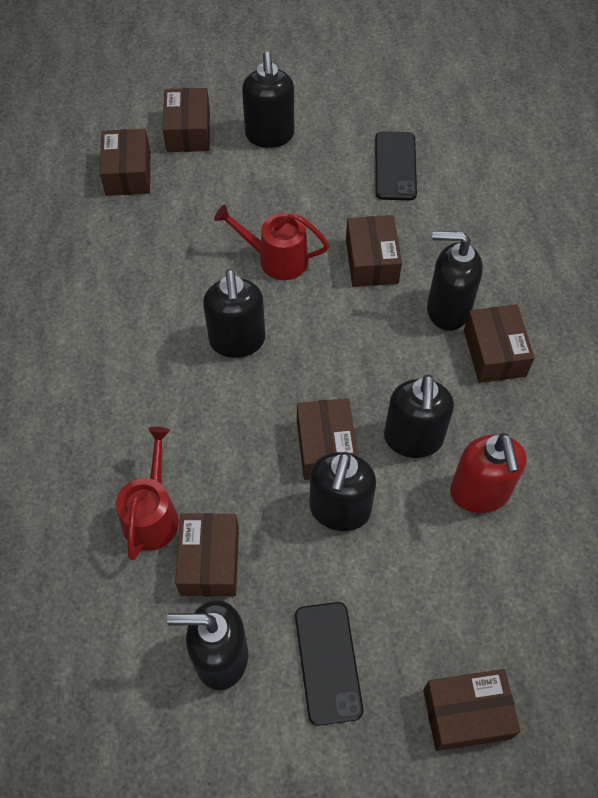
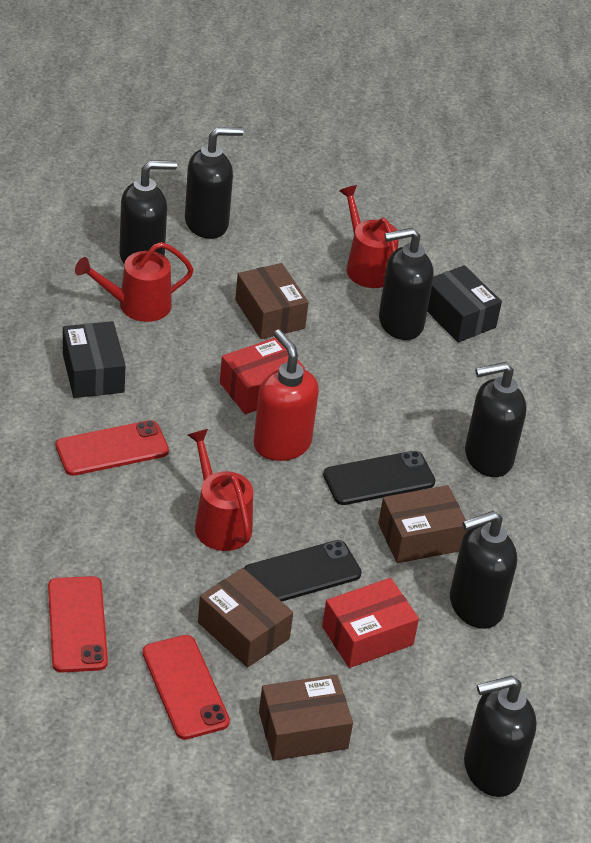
black box: 0 -> 2
brown box: 7 -> 4
red box: 0 -> 2
red phone: 0 -> 3
red watering can: 2 -> 3

